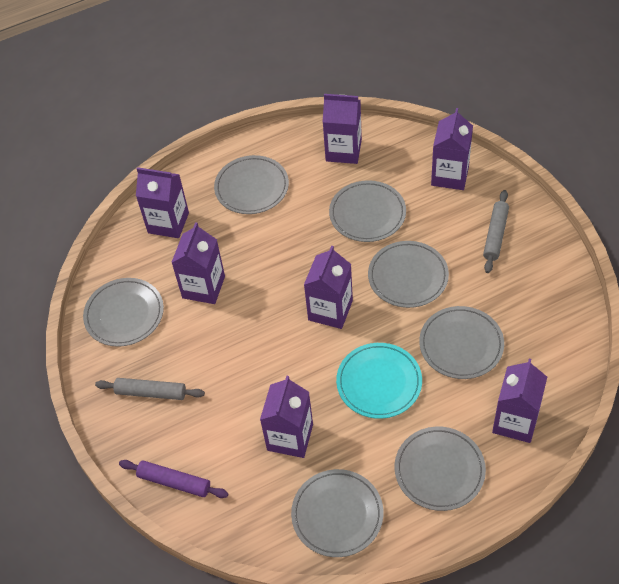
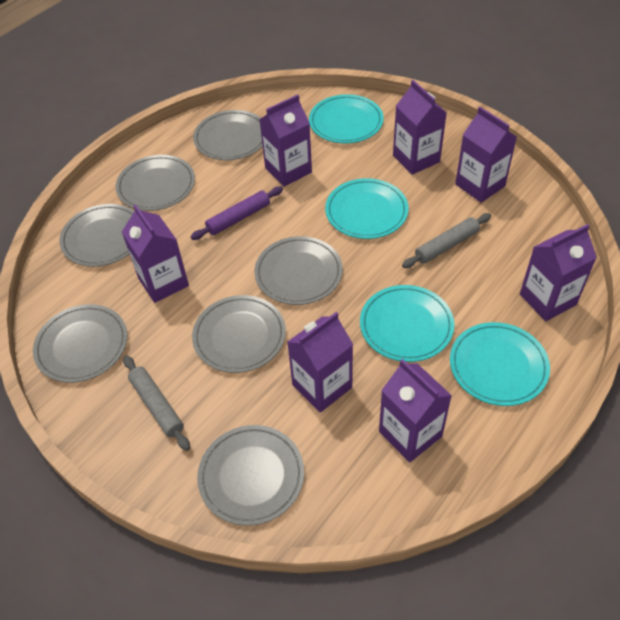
turquoise plate: 1 -> 4

